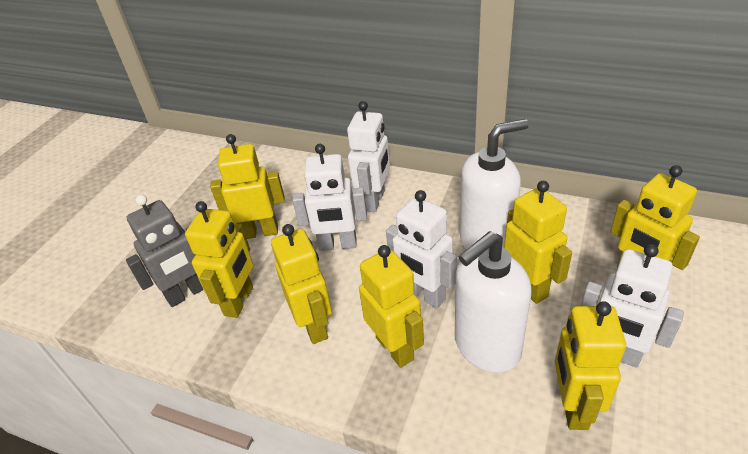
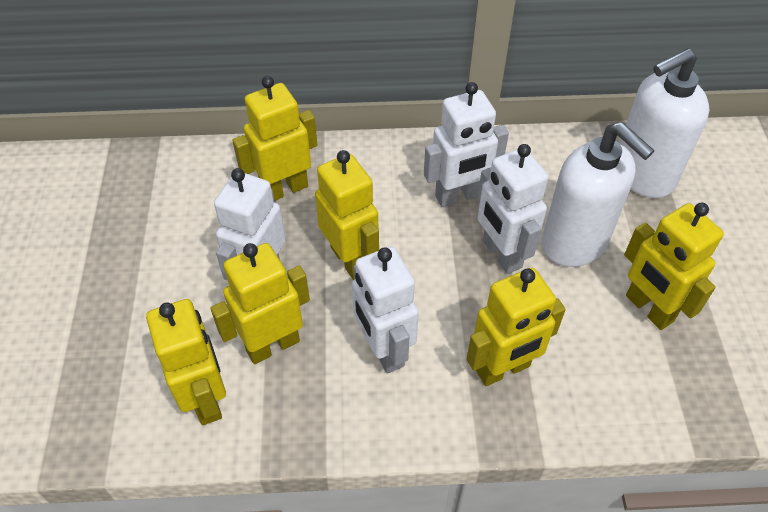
grey robot: 1 -> 0
yellow robot: 7 -> 6

